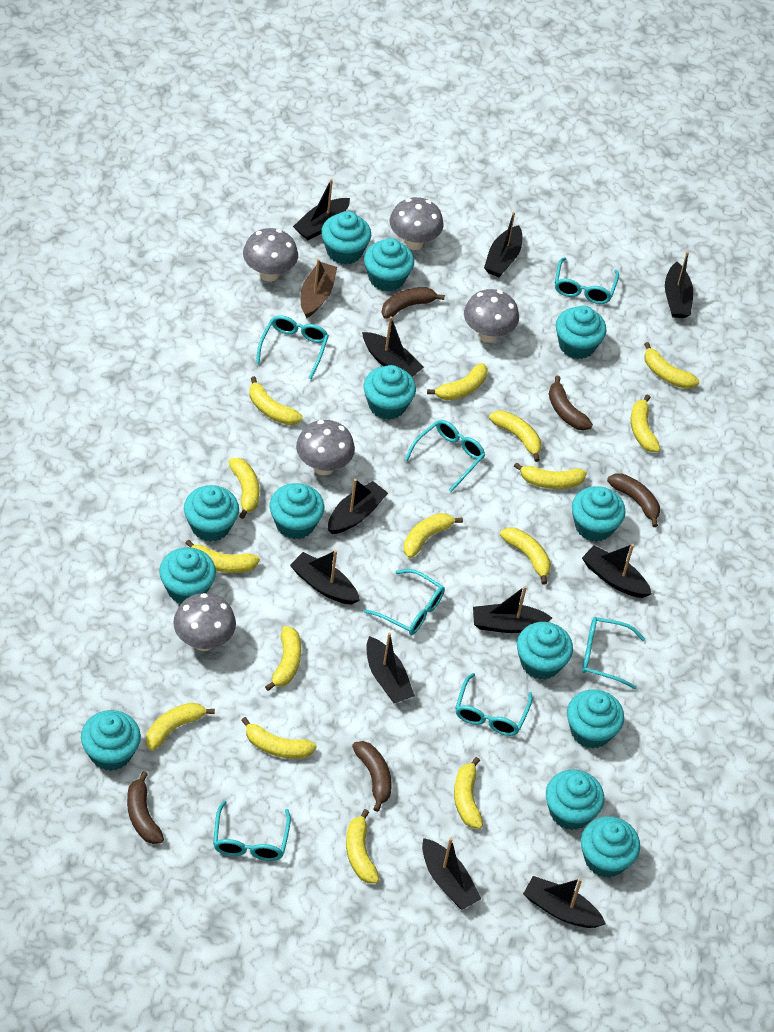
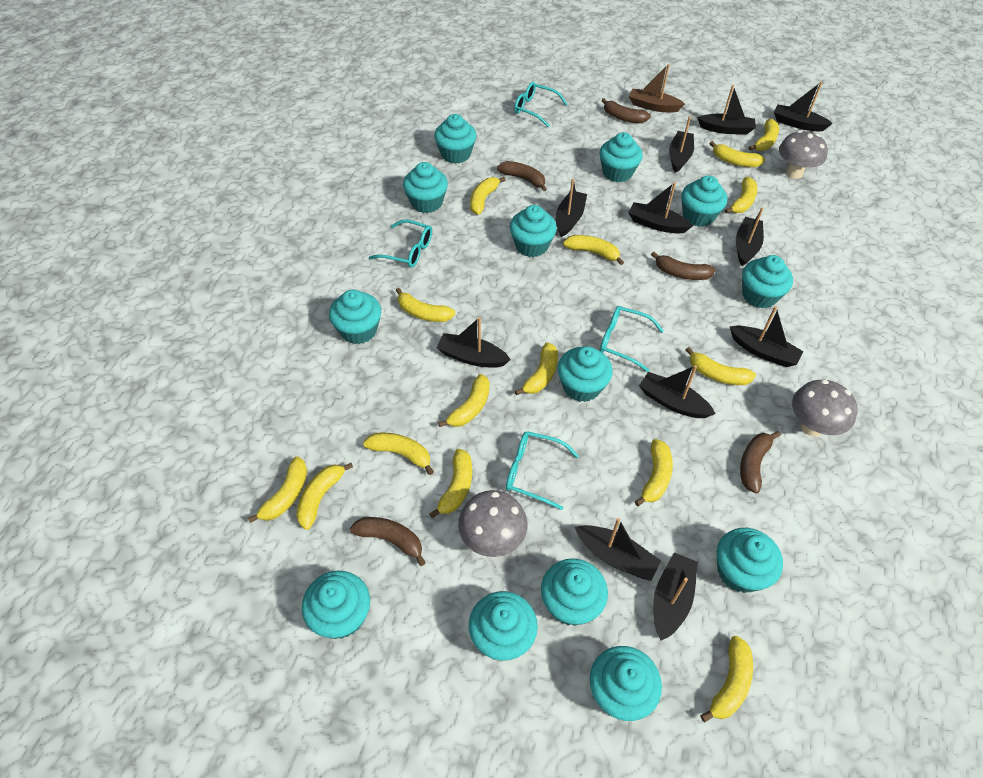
grey mushroom: 5 -> 3
turquoise glasses: 7 -> 4

